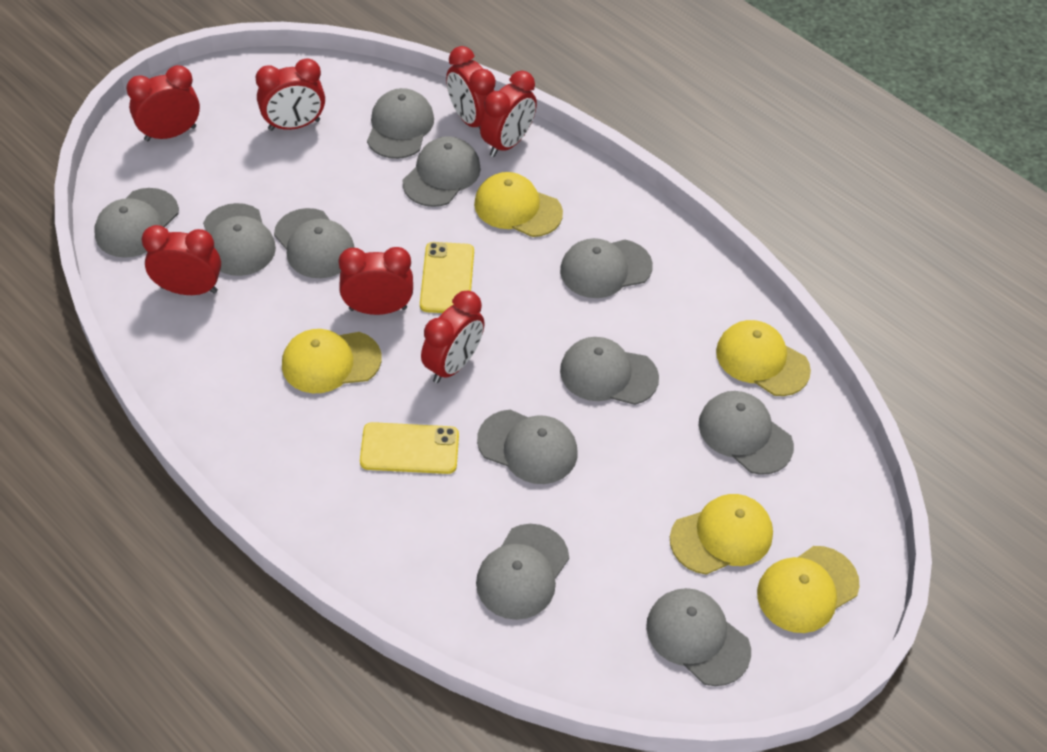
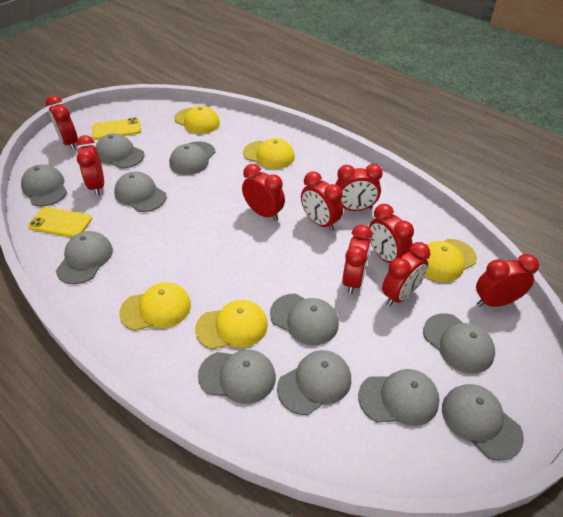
red clock: 7 -> 9

